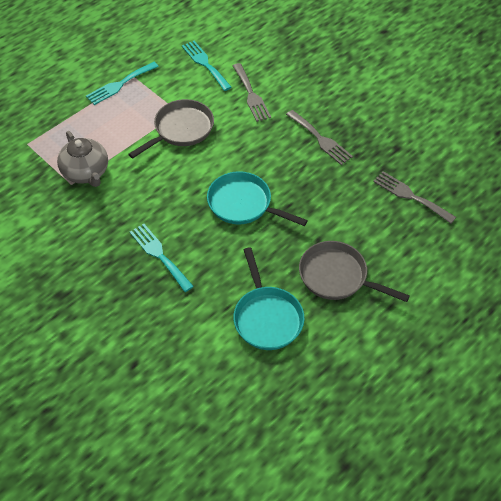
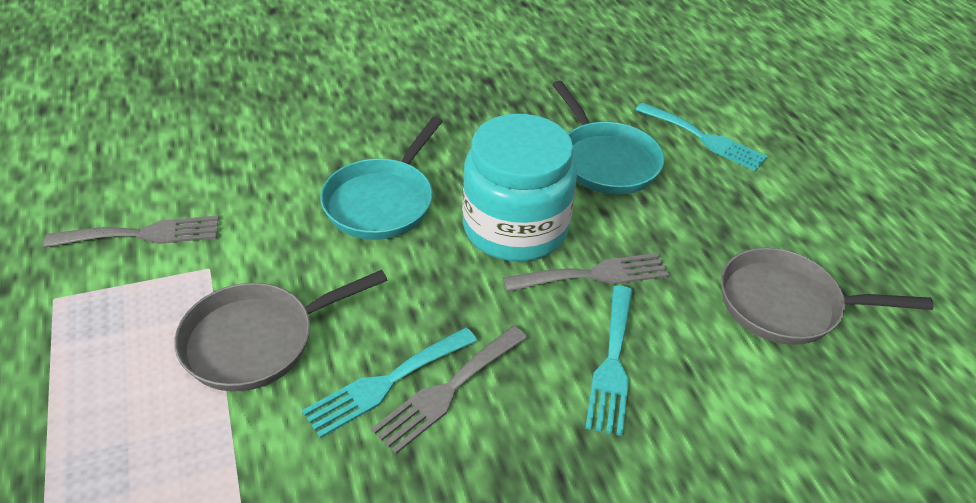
grey teapot: 1 -> 0
turquoise jar: 0 -> 1

